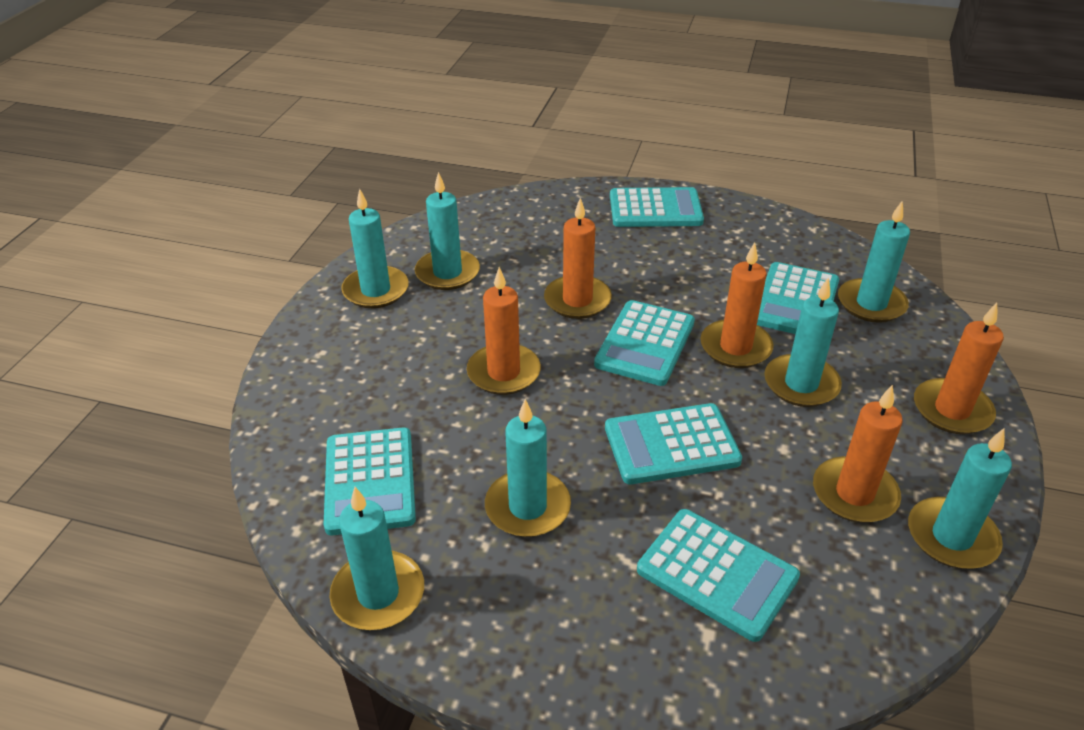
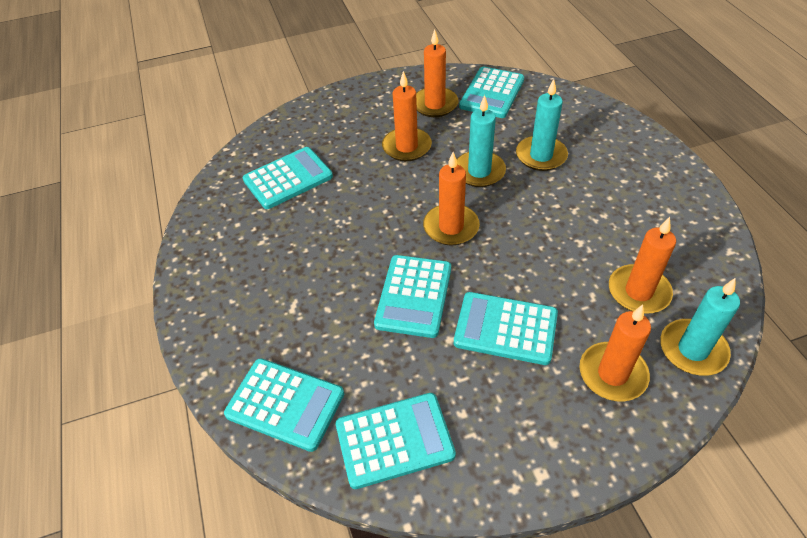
turquoise candle: 7 -> 3

